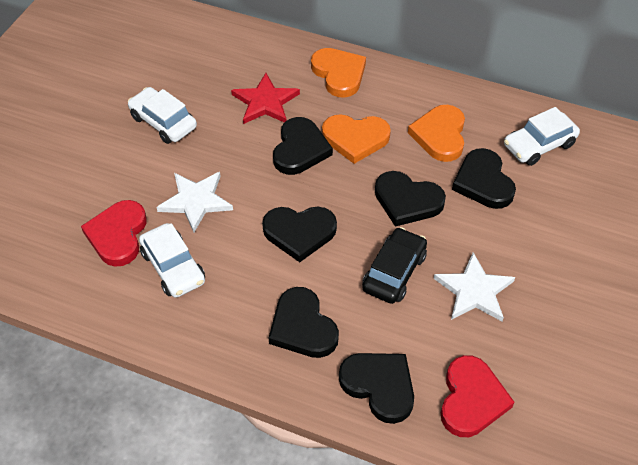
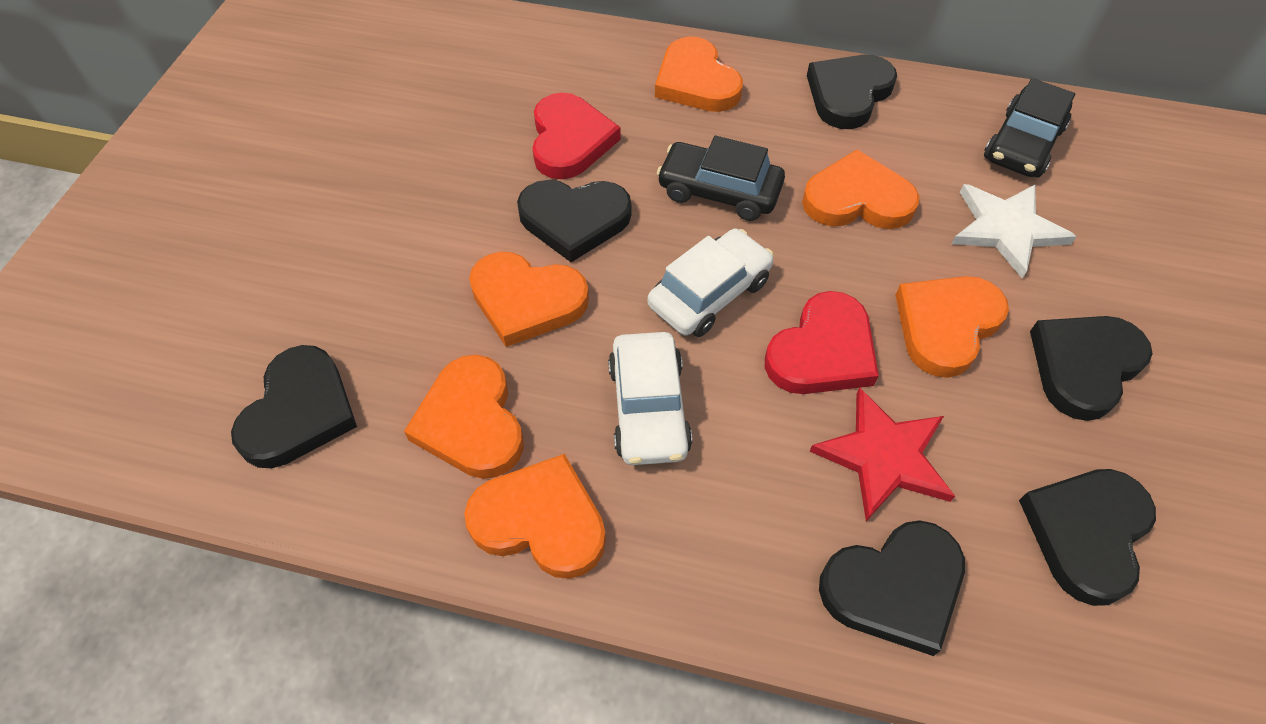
black car: 1 -> 2
orange heart: 3 -> 6
white car: 3 -> 2
white star: 2 -> 1

